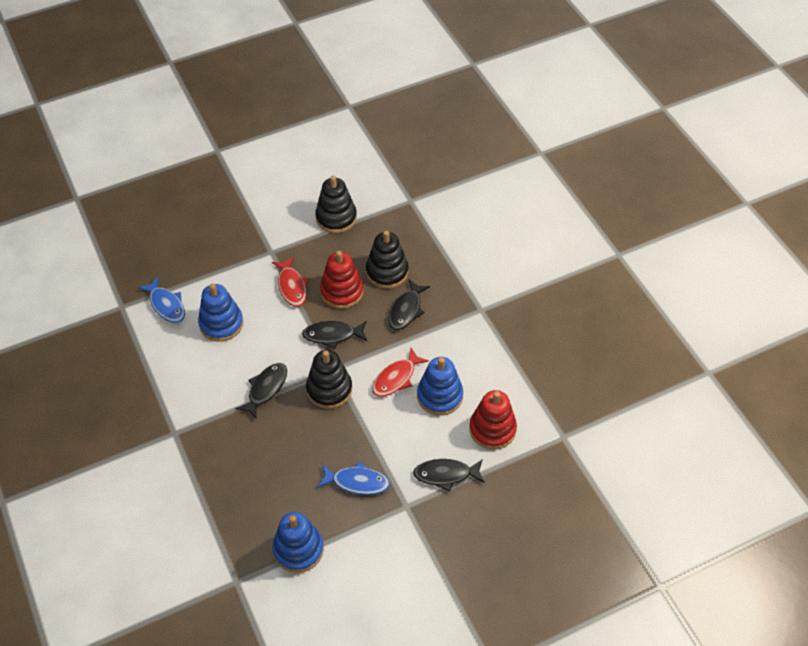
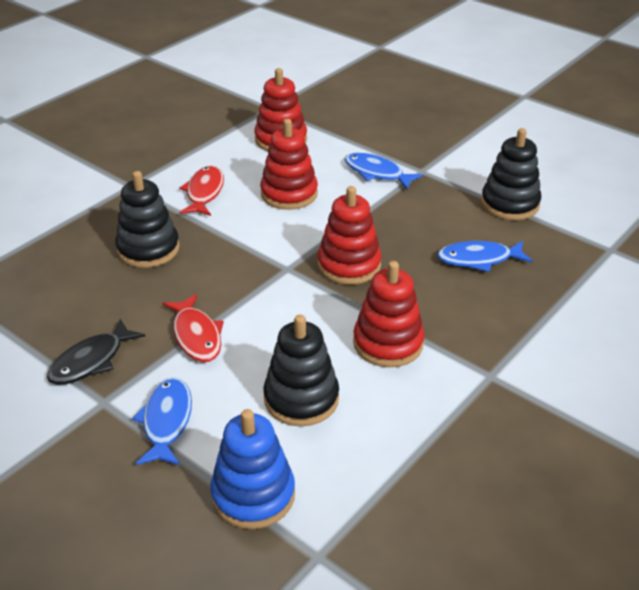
black fish: 4 -> 1
blue fish: 2 -> 3
blue stacking toy: 3 -> 1
red stacking toy: 2 -> 4

